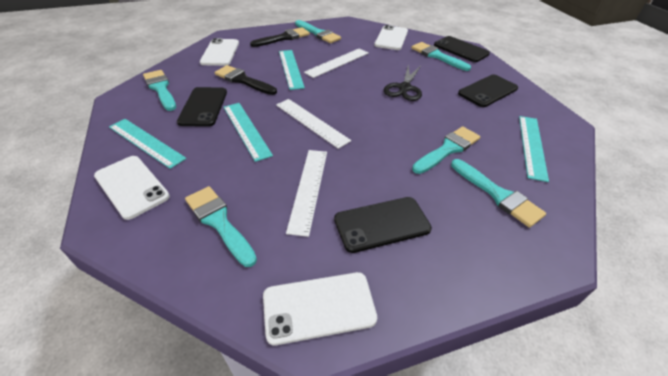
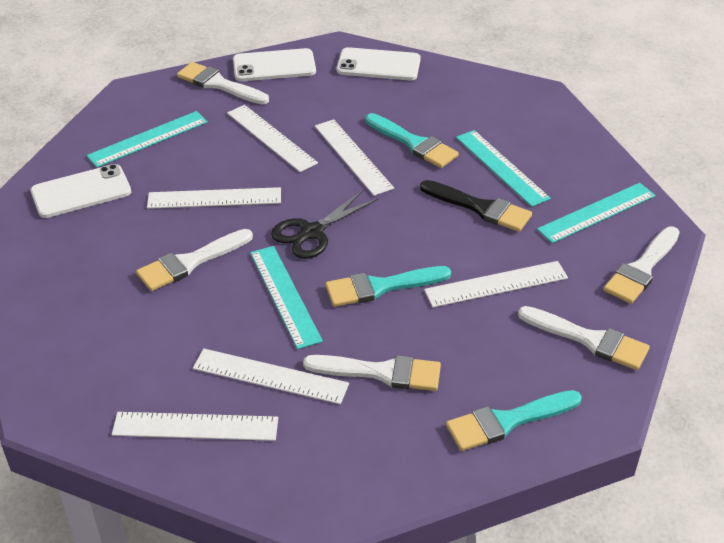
black brush: 2 -> 1
black phone: 4 -> 0
turquoise brush: 6 -> 3
white brush: 0 -> 5
white phone: 4 -> 3
white ruler: 3 -> 6

